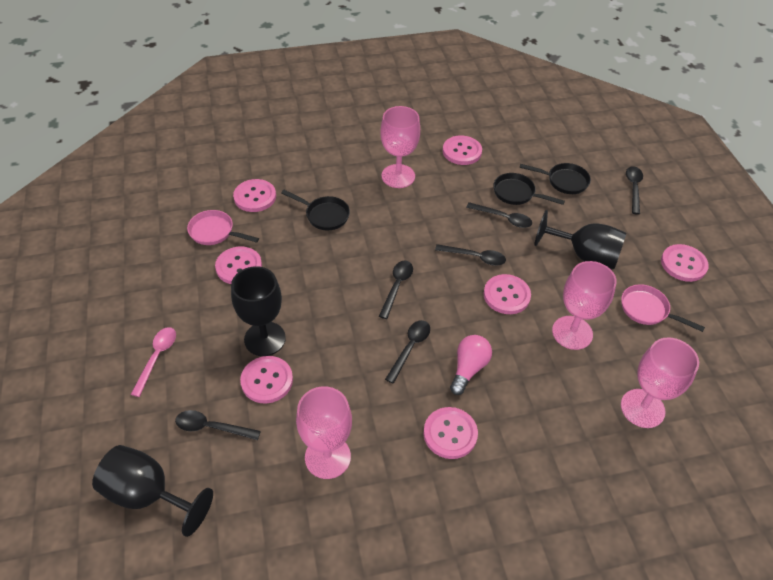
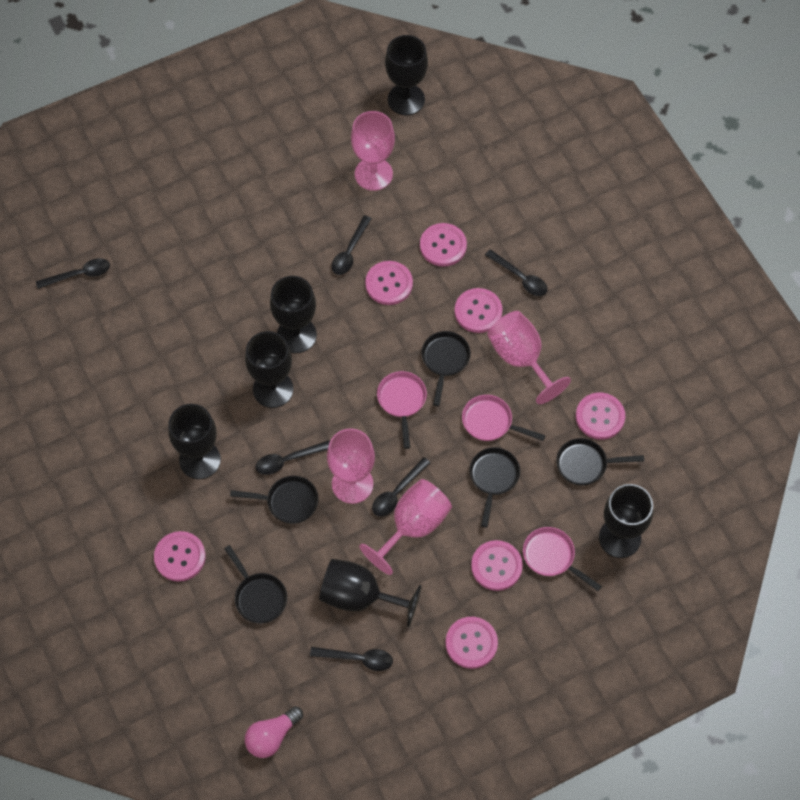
black goblet: 3 -> 6
black pan: 3 -> 5
pink pan: 2 -> 3
pink spoon: 1 -> 0

